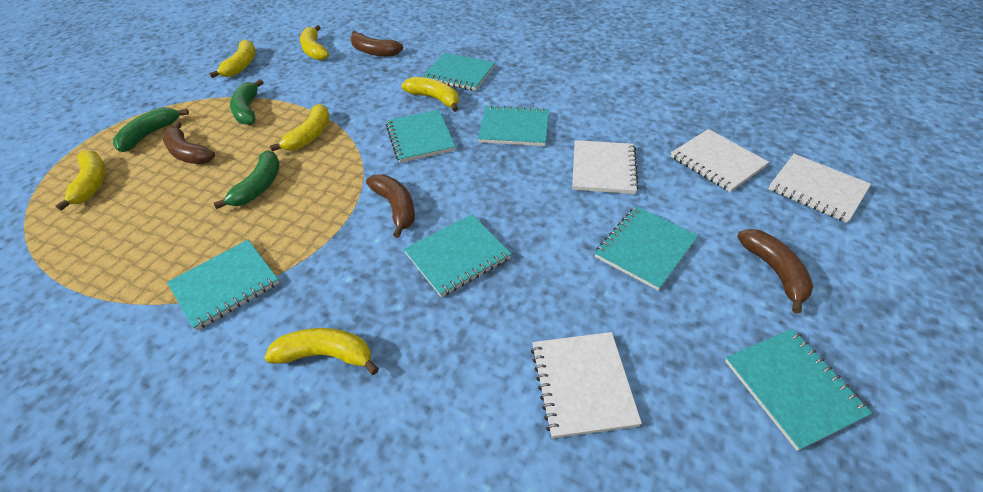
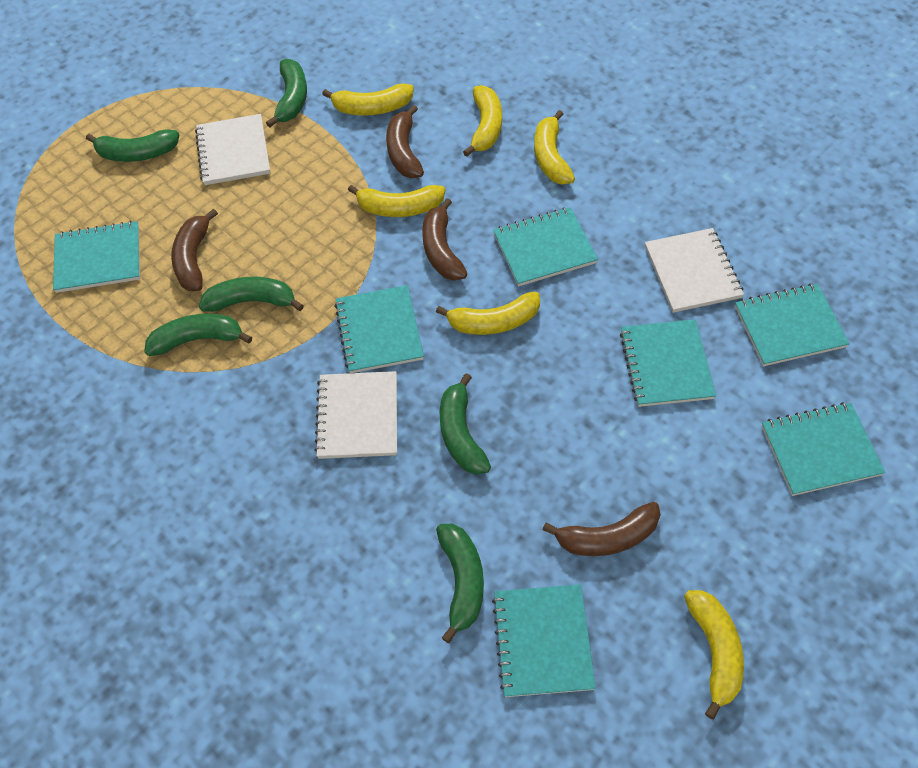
green banana: 3 -> 6
white notebook: 4 -> 3

